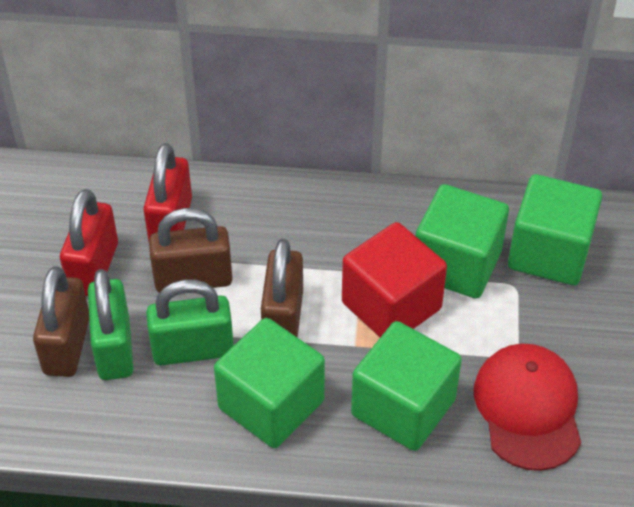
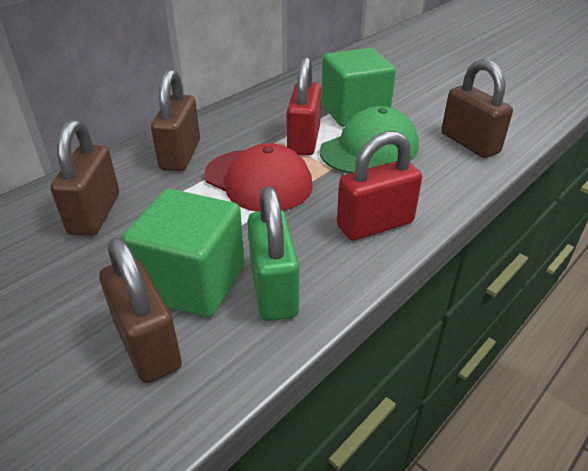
brown padlock: 3 -> 4
green cap: 0 -> 1
green cube: 4 -> 2
green padlock: 2 -> 1
red cube: 1 -> 0

